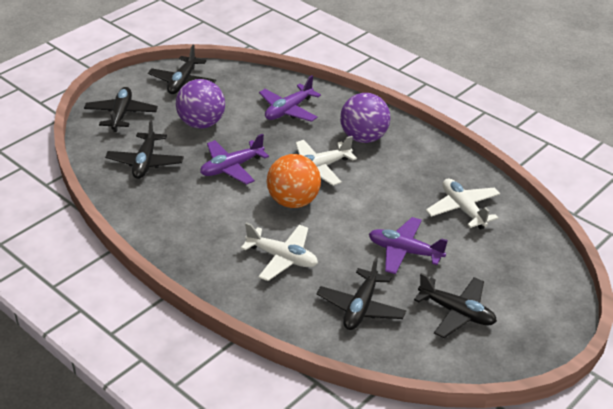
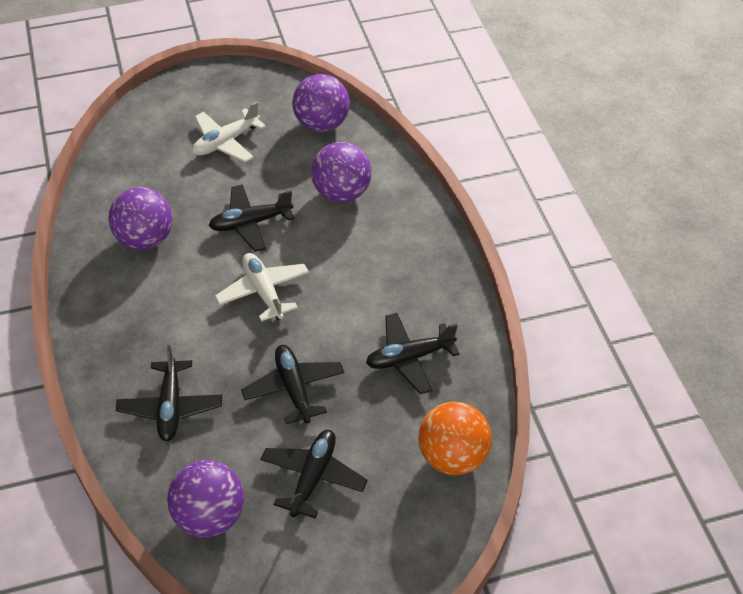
purple ball: 2 -> 4
purple plane: 3 -> 0
white plane: 3 -> 2

